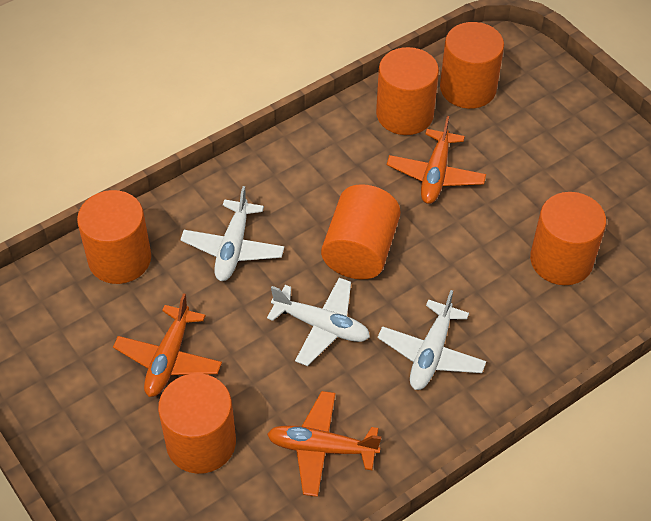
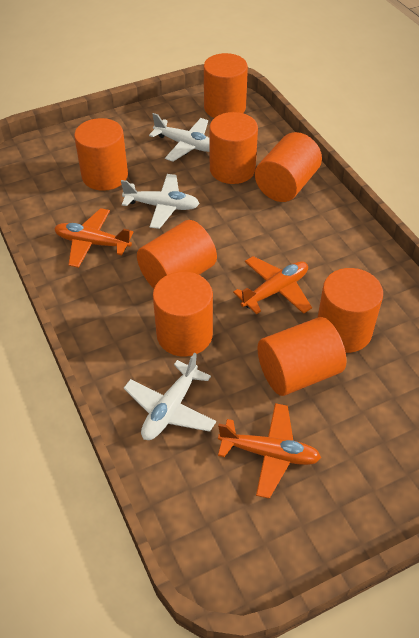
orange cylinder: 6 -> 8

